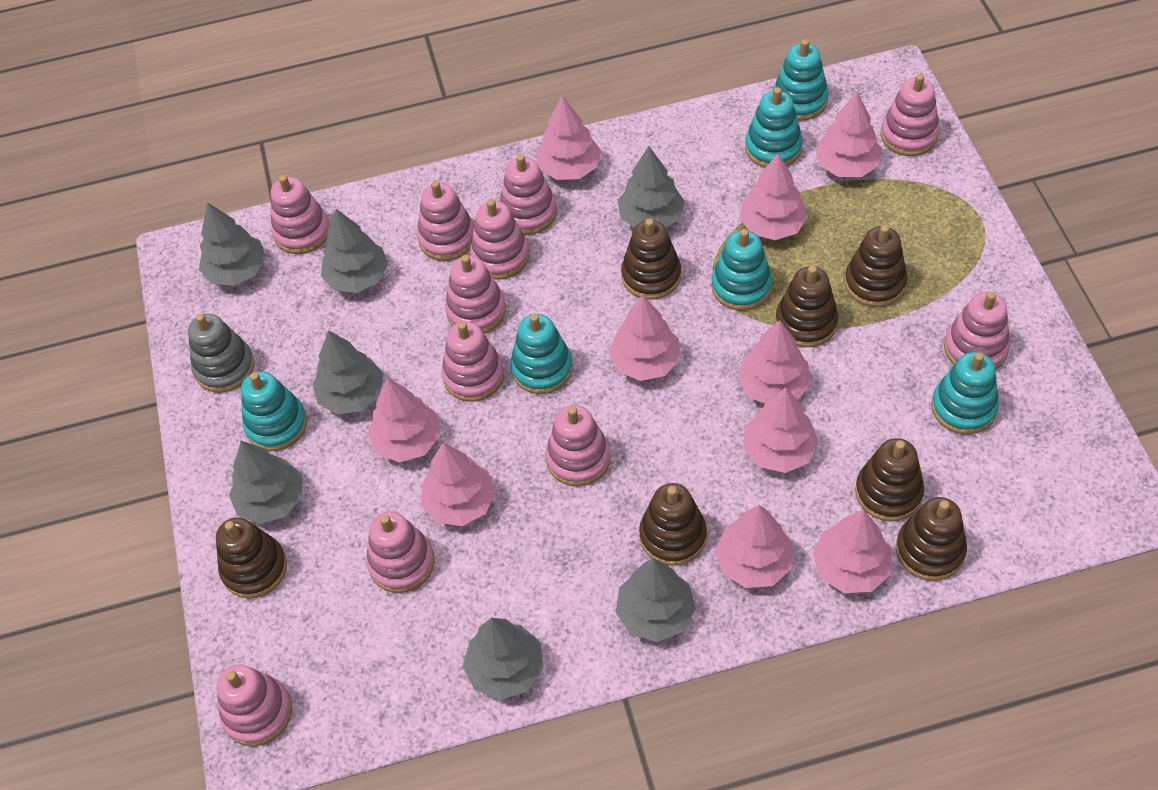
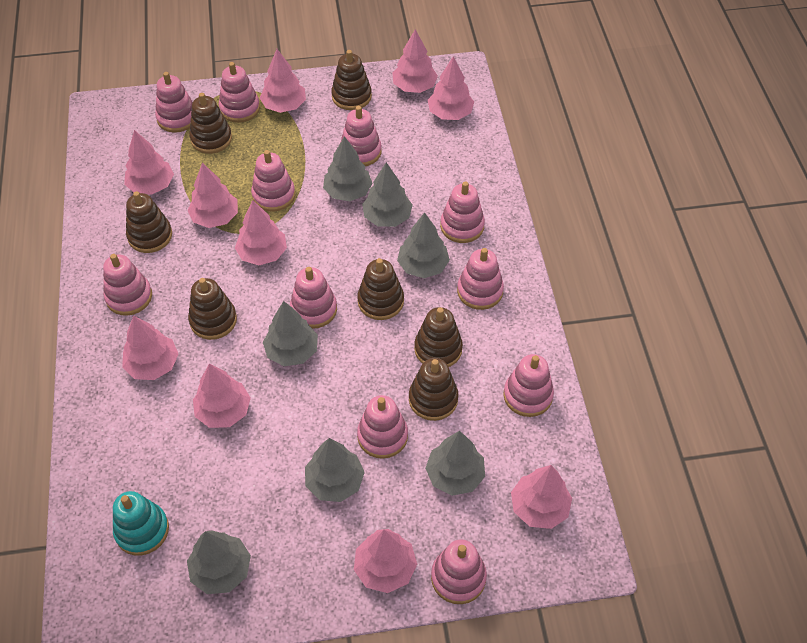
grey stacking toy: 1 -> 0
turquoise stacking toy: 6 -> 1

